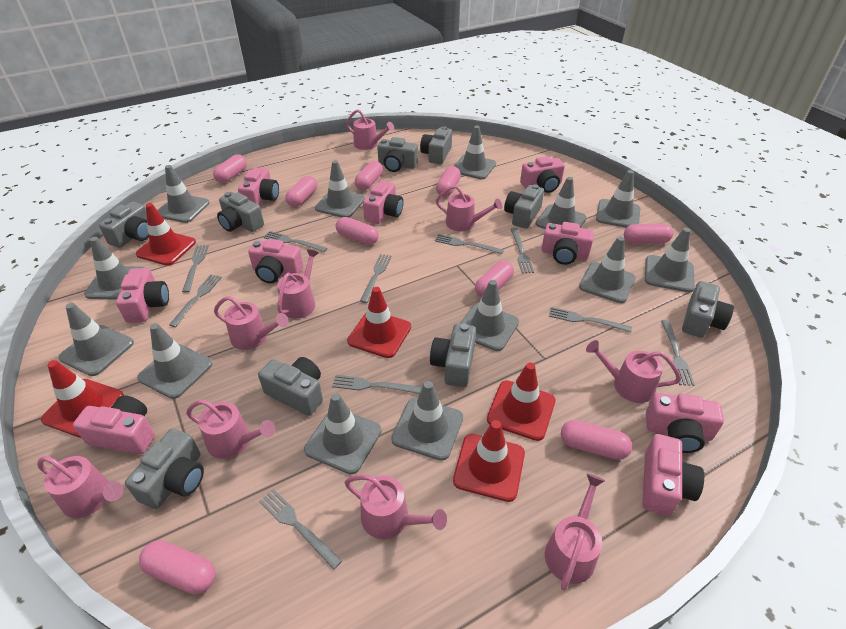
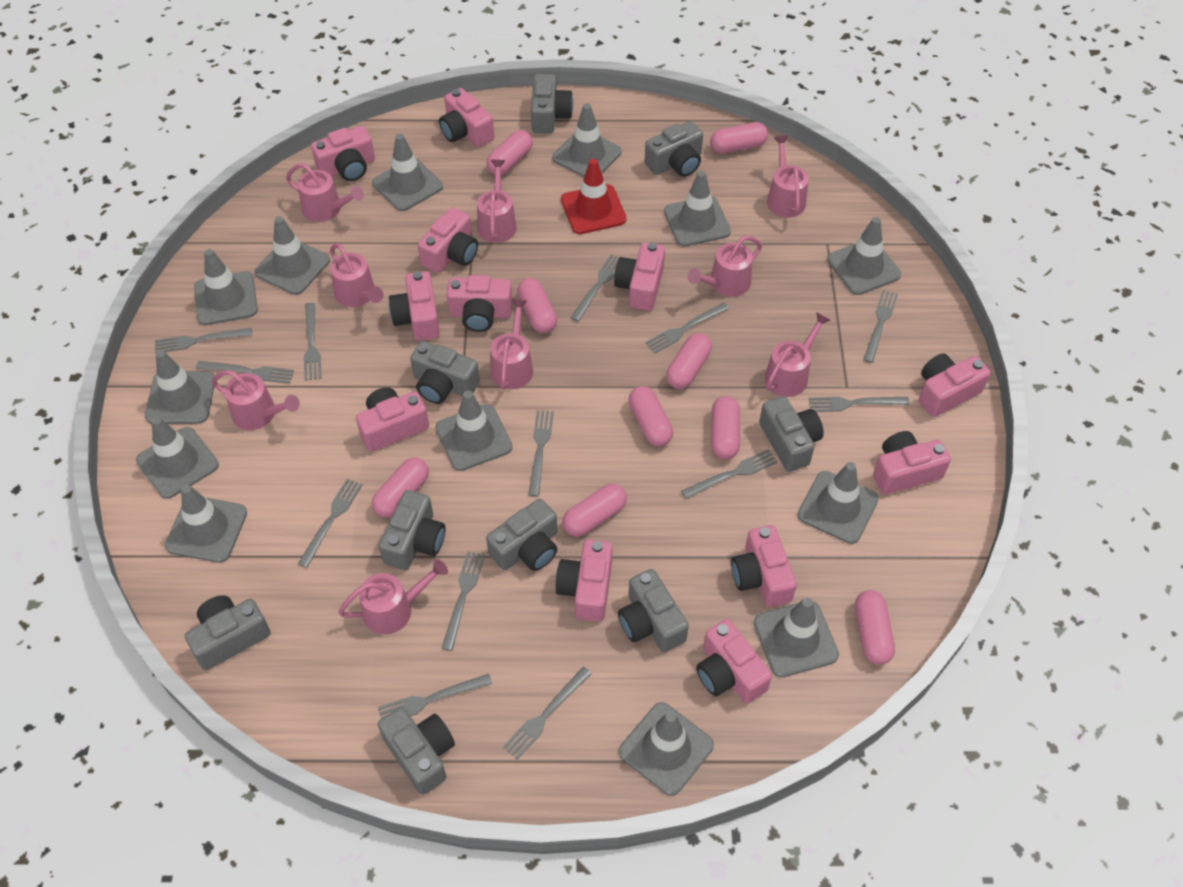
grey fork: 10 -> 13
pink camera: 9 -> 12
red traffic cone: 5 -> 1

